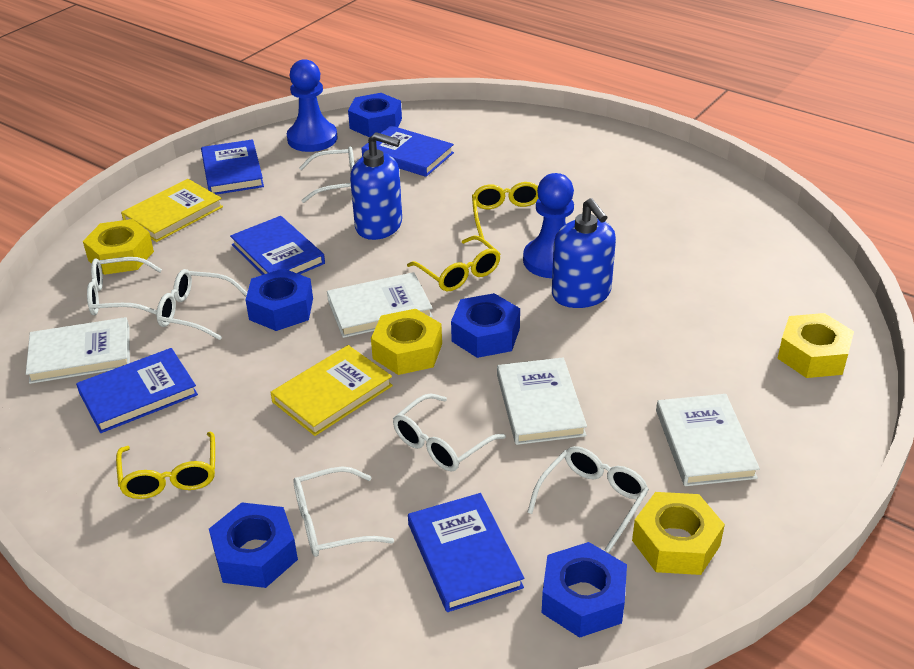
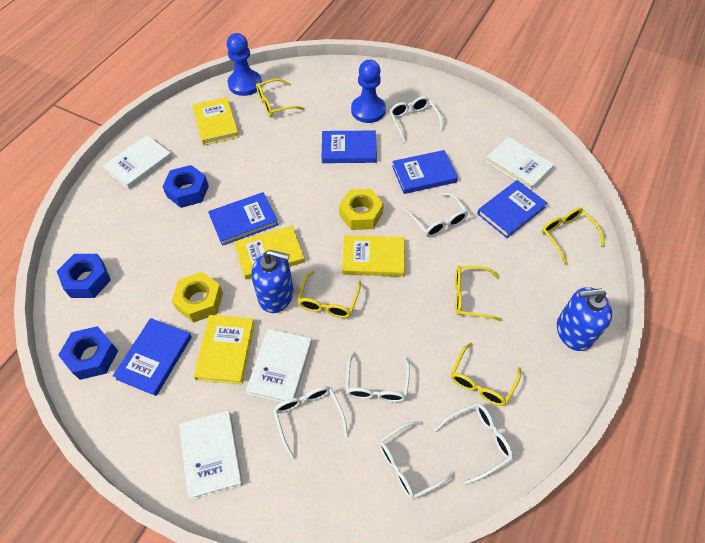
blue nut: 5 -> 3
yellow book: 2 -> 4
yellow glasses: 3 -> 5
yellow nut: 4 -> 2

